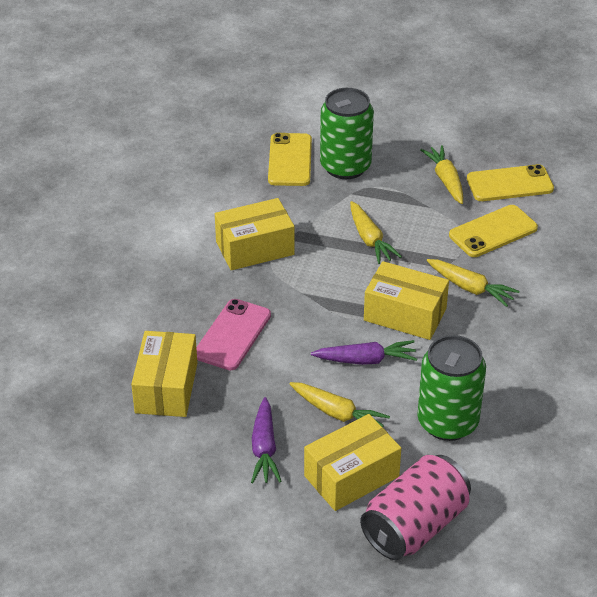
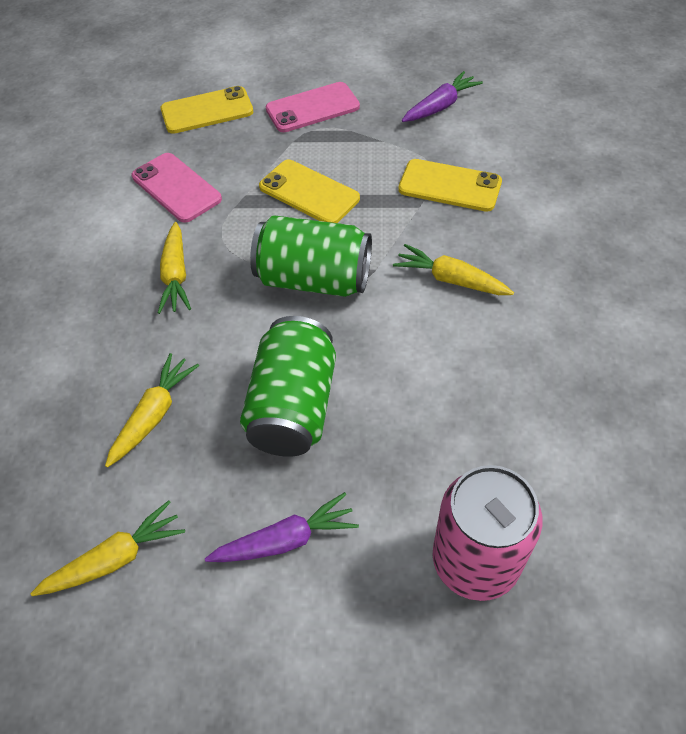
pink phone: 1 -> 2
yellow box: 4 -> 0

